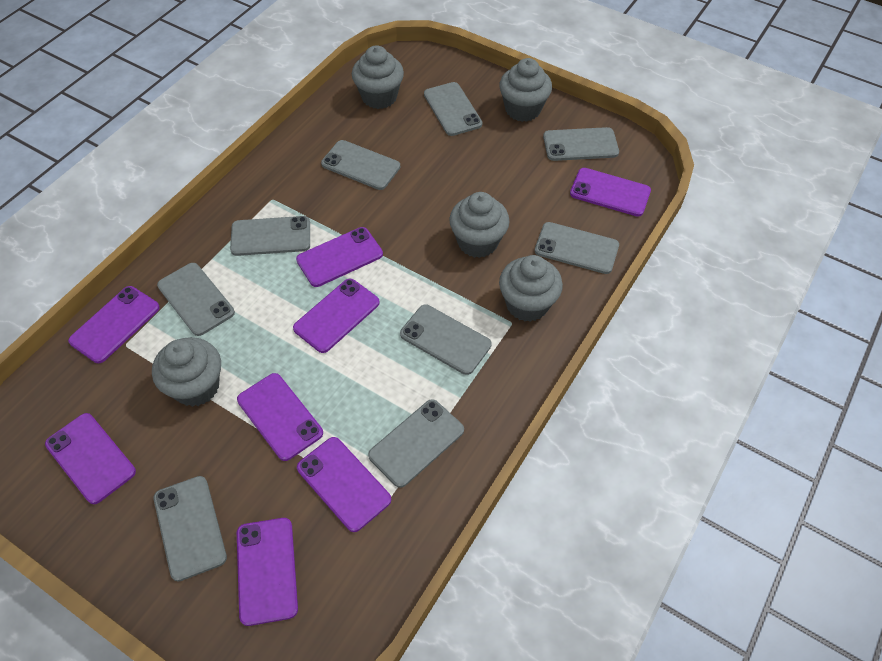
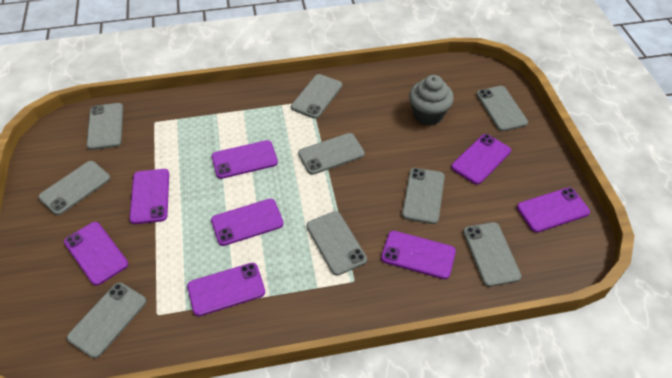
grey cupcake: 5 -> 1

